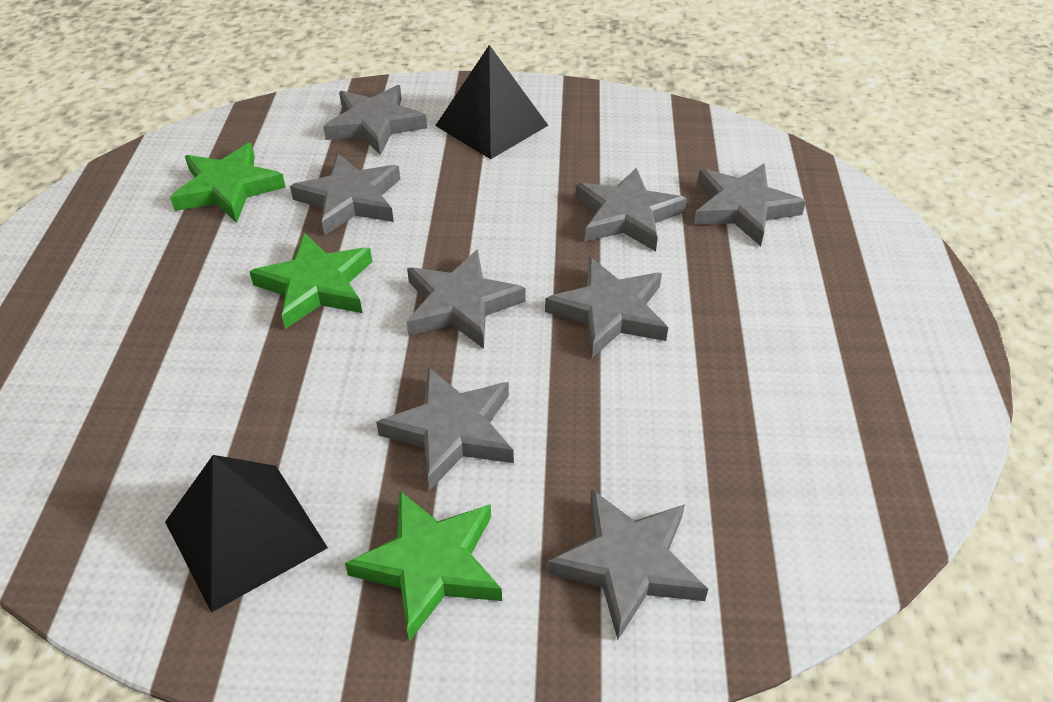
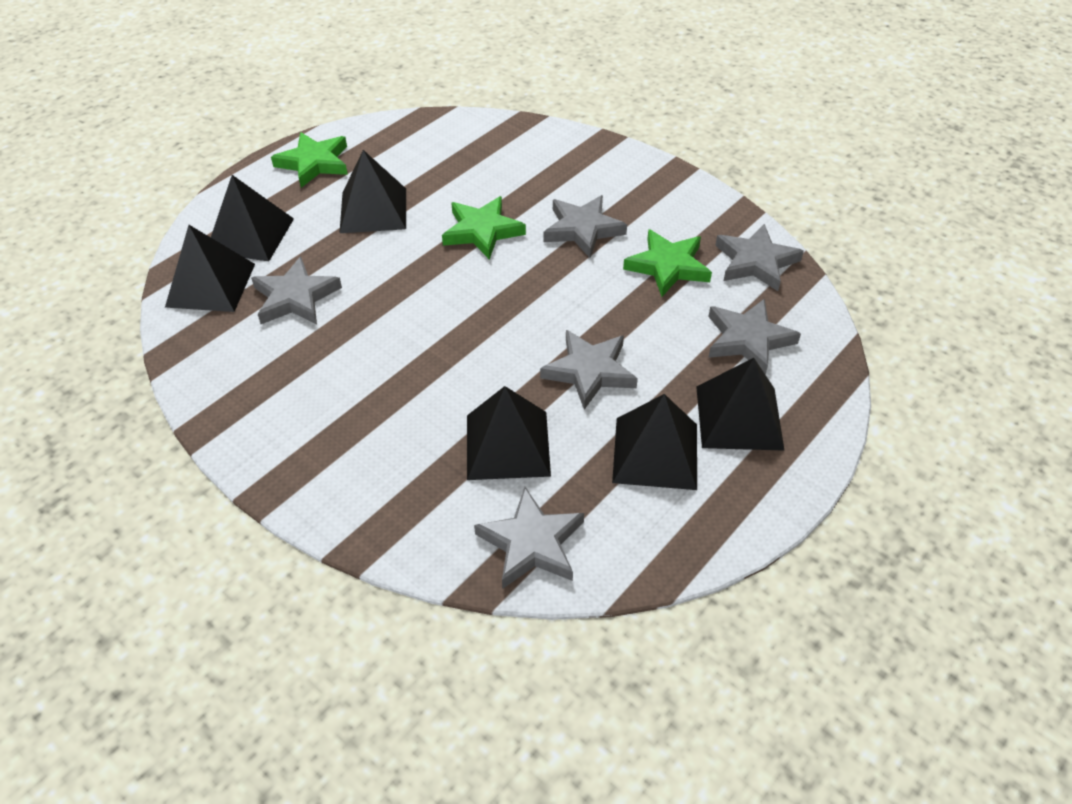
black pyramid: 2 -> 6
grey star: 8 -> 6

